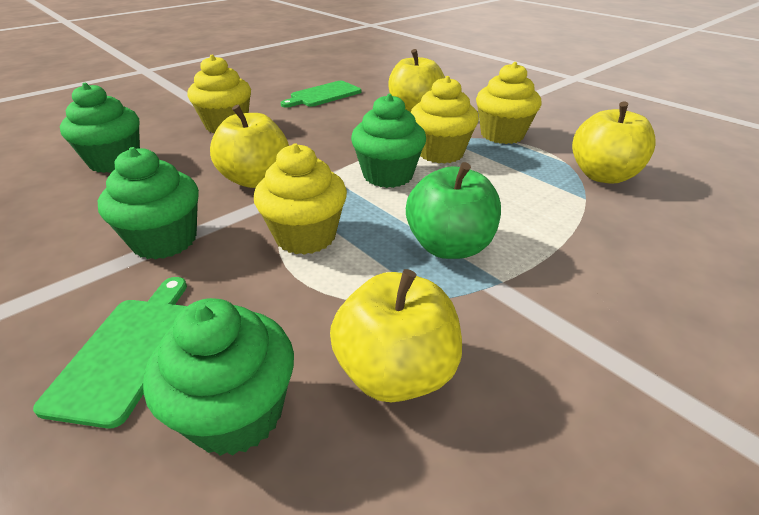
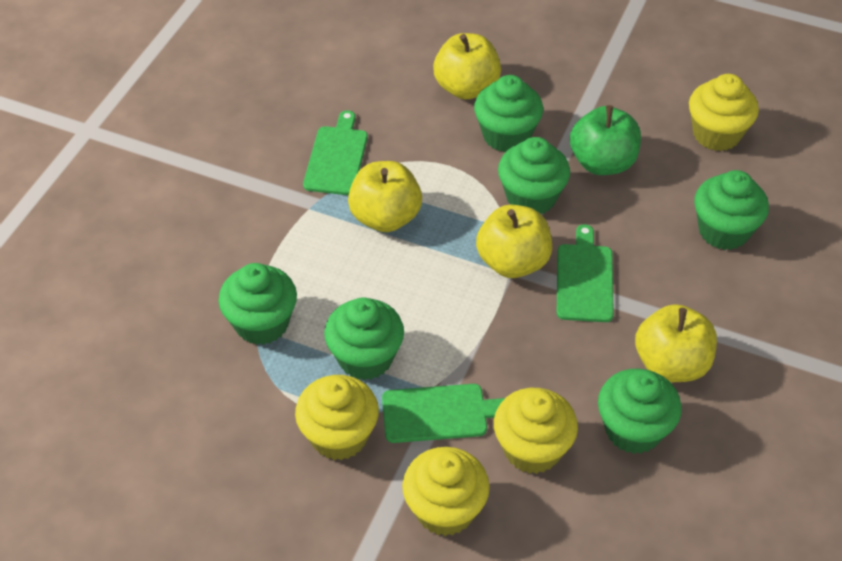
green cupcake: 4 -> 6
green cutting board: 2 -> 3

